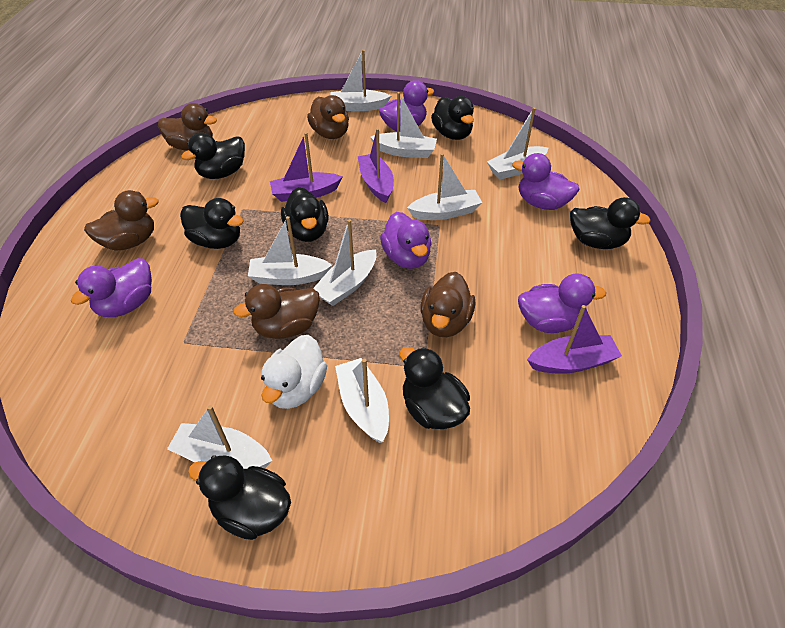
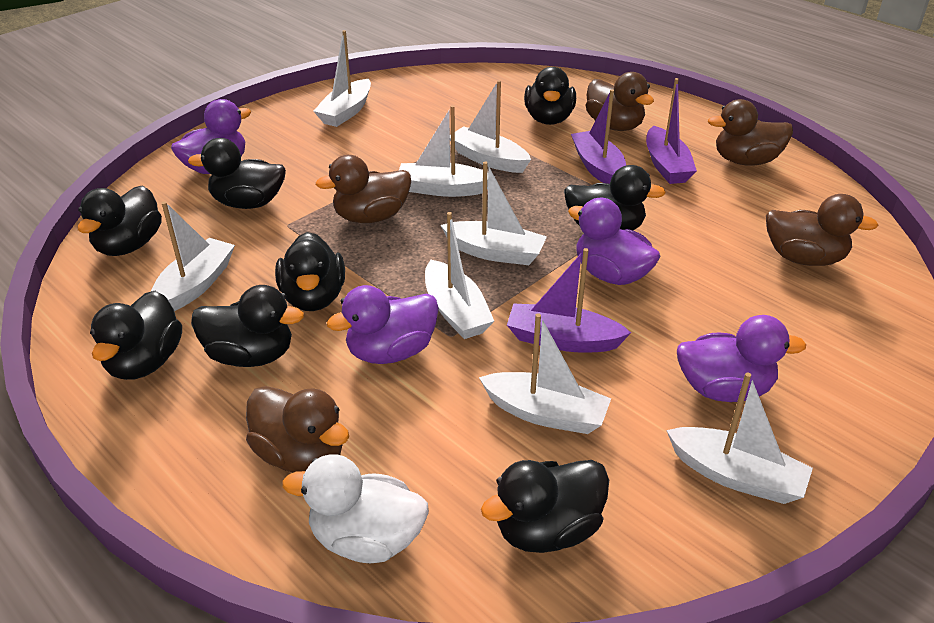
black duck: 7 -> 8
purple duck: 5 -> 4

